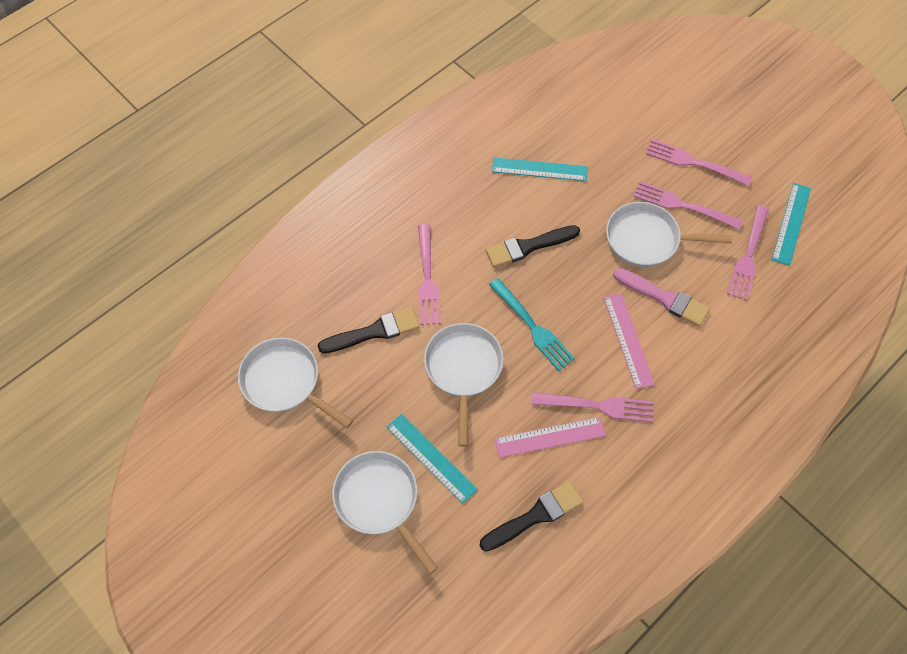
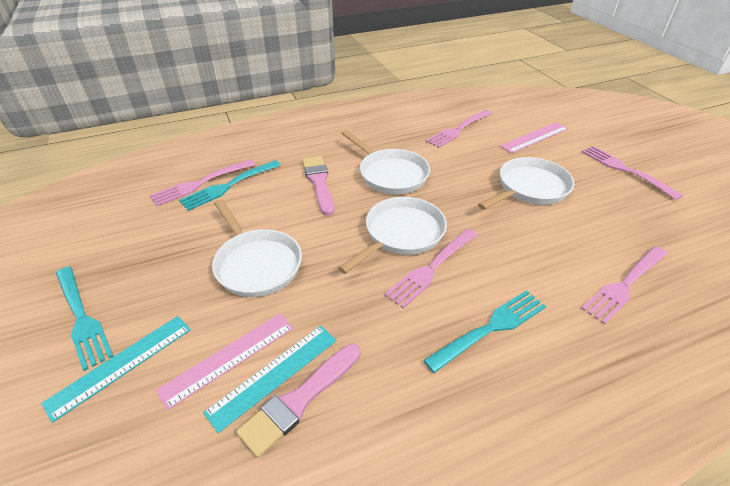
black brush: 3 -> 0
pink brush: 1 -> 2
turquoise fork: 1 -> 3
turquoise ruler: 3 -> 2

